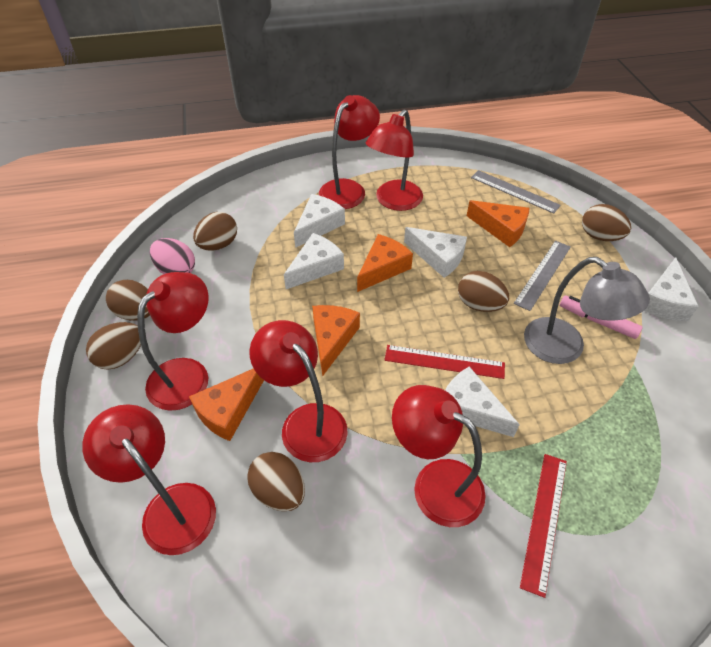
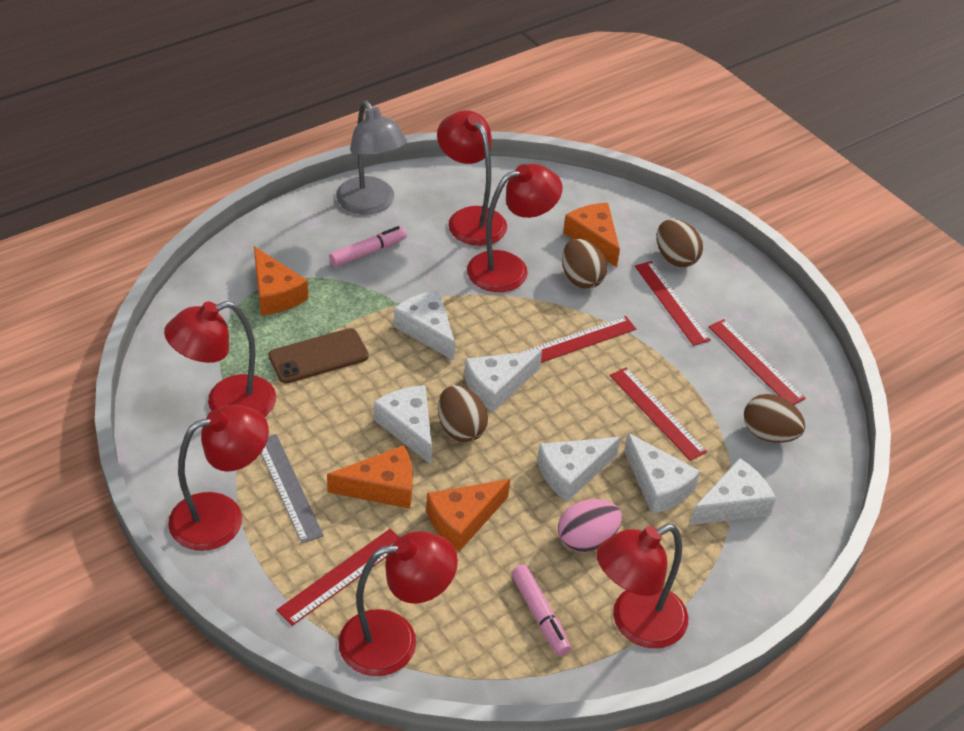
brown egg: 6 -> 4
brown phone: 0 -> 1
grey ruler: 2 -> 1
pink marker: 1 -> 2
red ruler: 2 -> 5
white cheese: 5 -> 6

